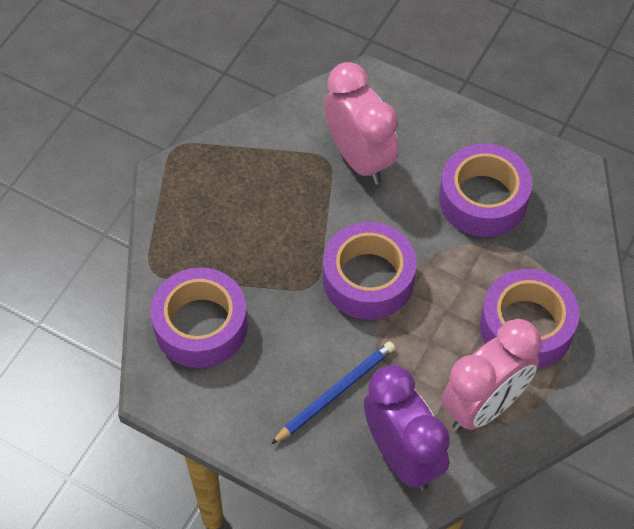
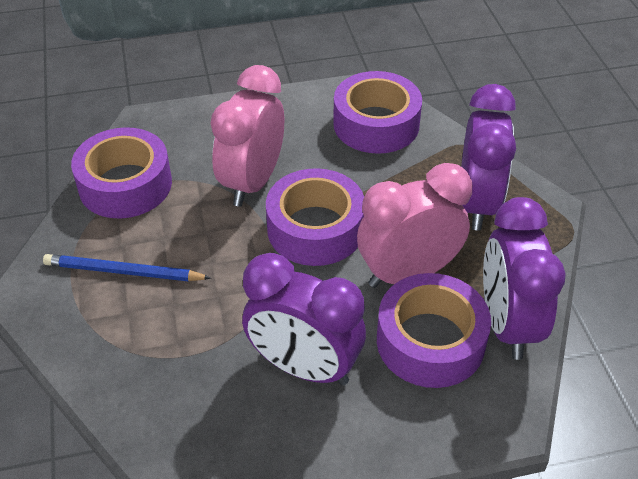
purple clock: 1 -> 3

